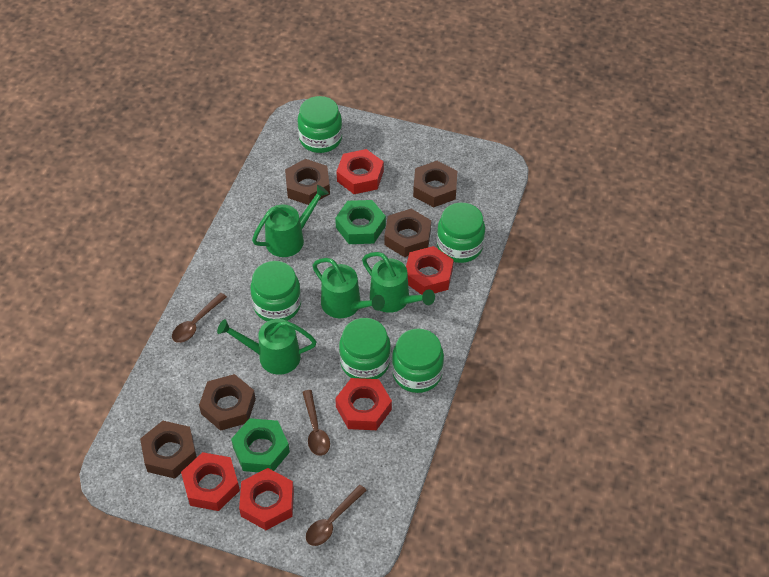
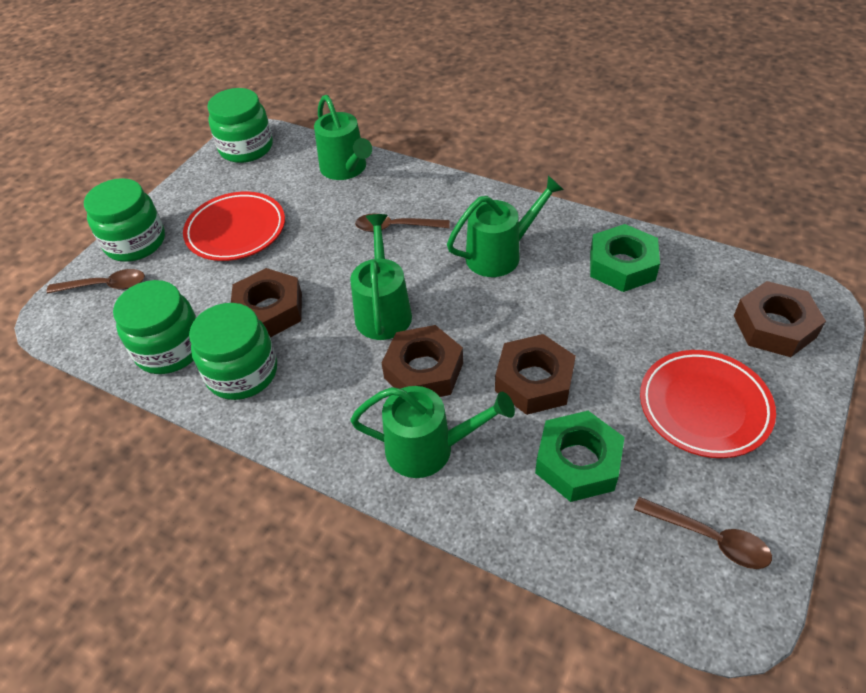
brown nut: 5 -> 4
green jar: 5 -> 4
red nut: 5 -> 0
red plate: 0 -> 2

